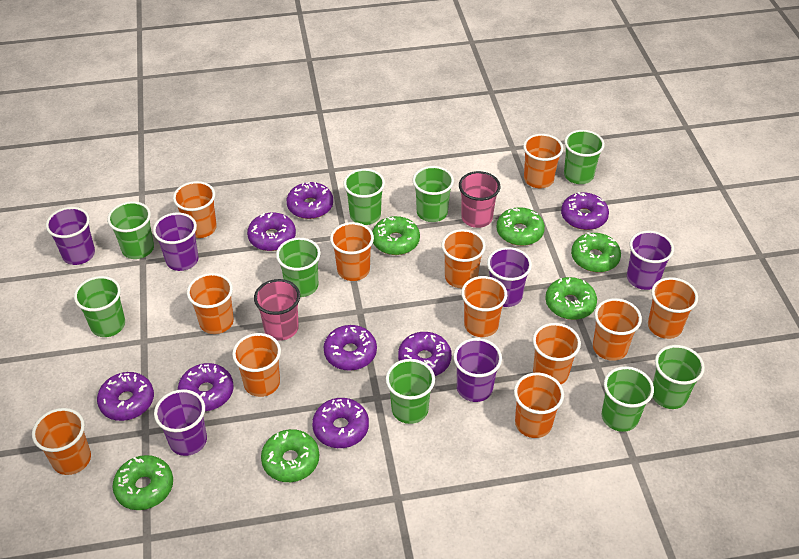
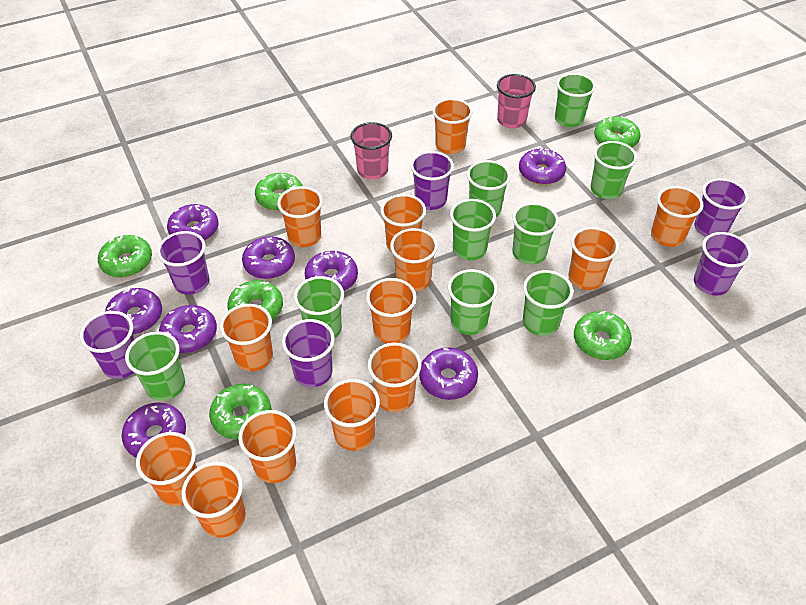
orange cup: 12 -> 13

